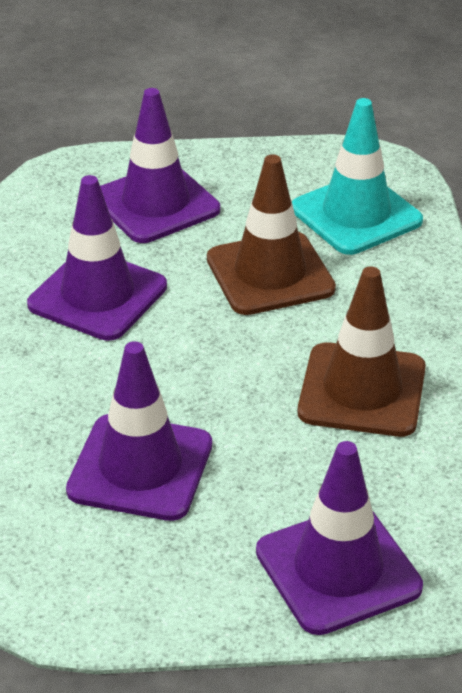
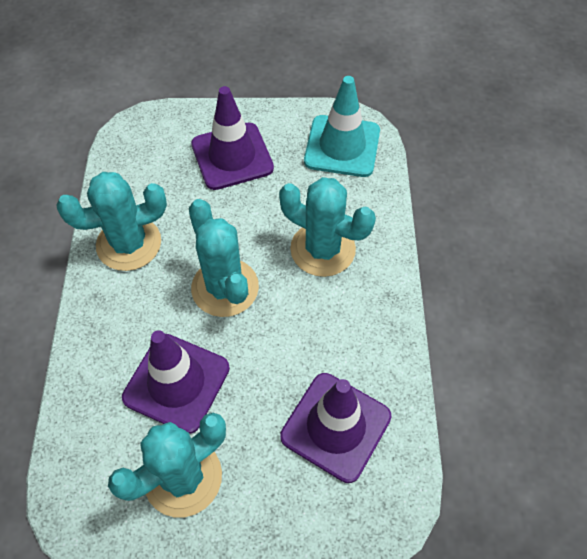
brown traffic cone: 2 -> 0
purple traffic cone: 4 -> 3
turquoise cactus: 0 -> 4

